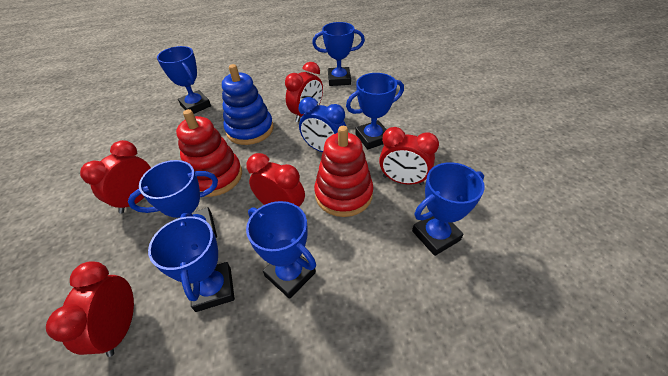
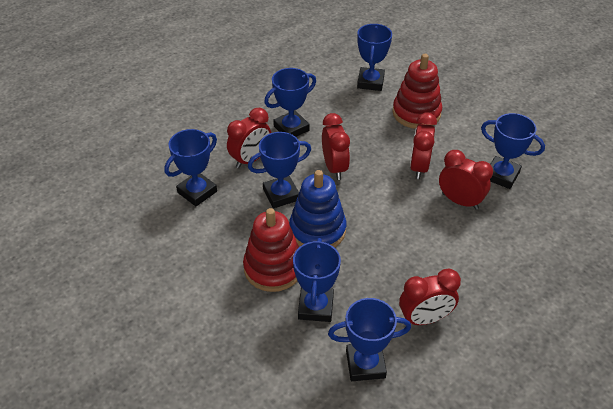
blue clock: 1 -> 0

